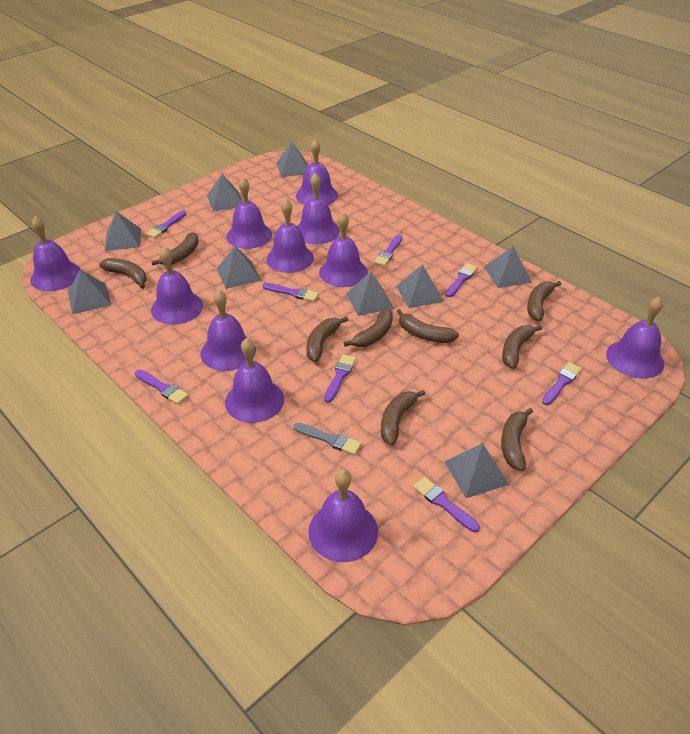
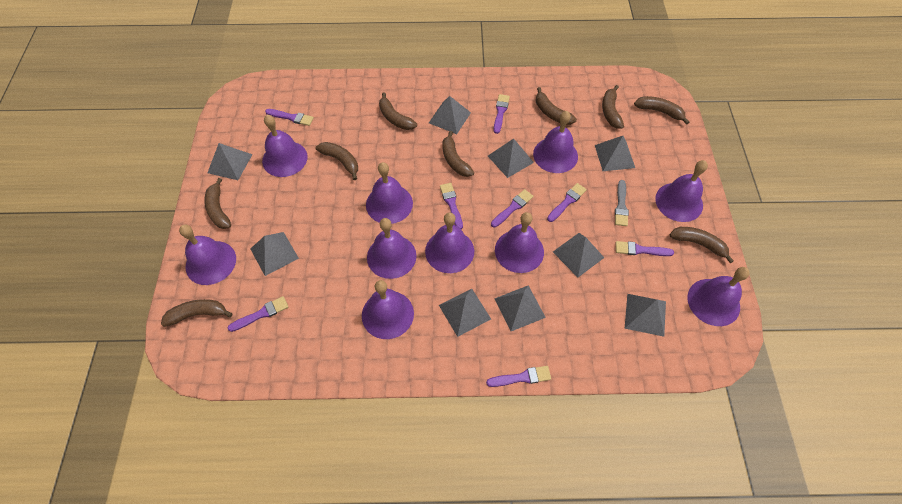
purple bell: 11 -> 10

